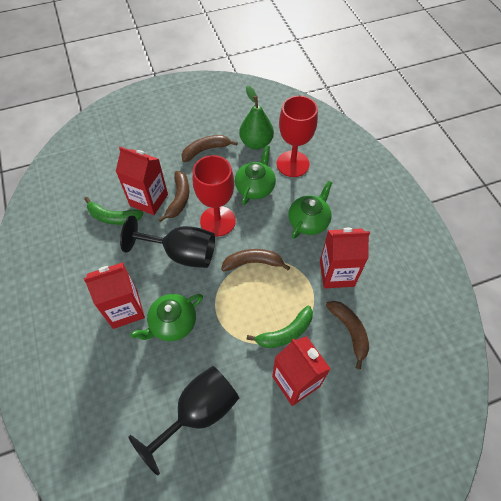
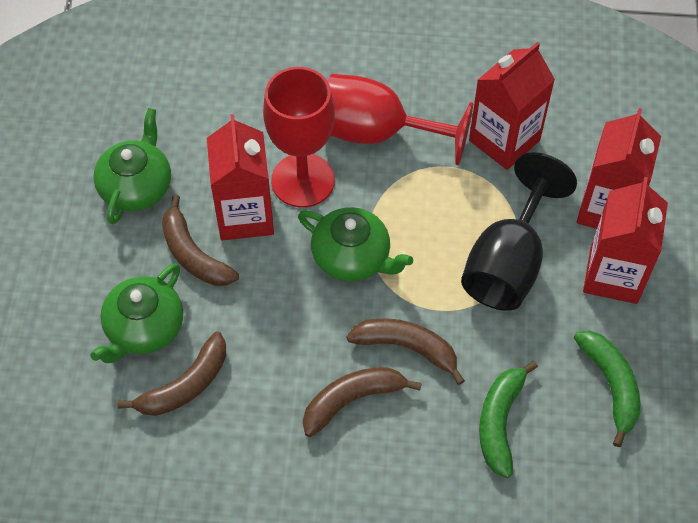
black goblet: 2 -> 1
green pear: 1 -> 0

